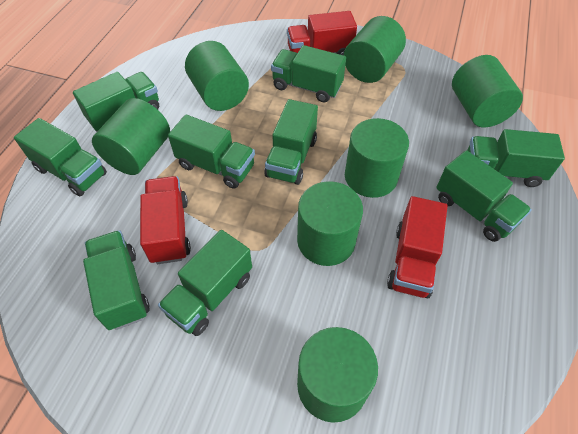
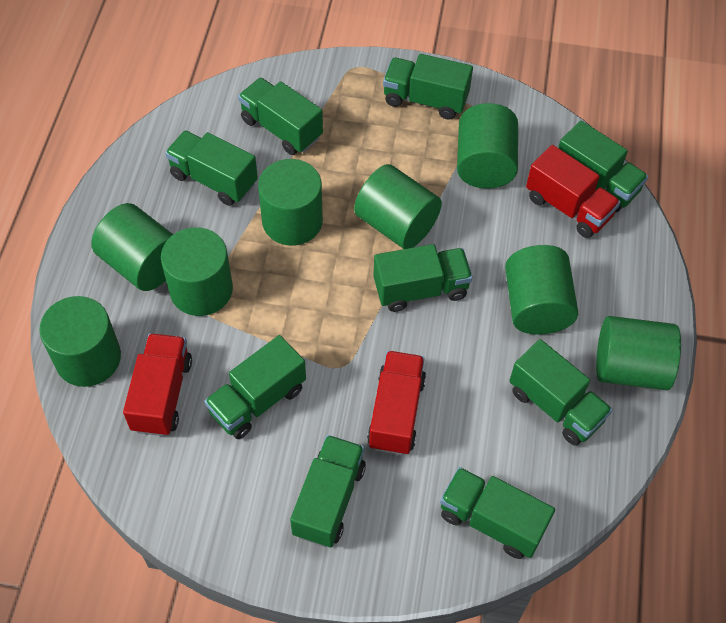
green cylinder: 7 -> 8

